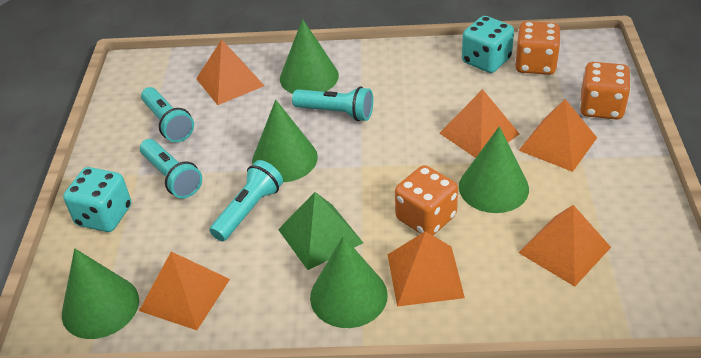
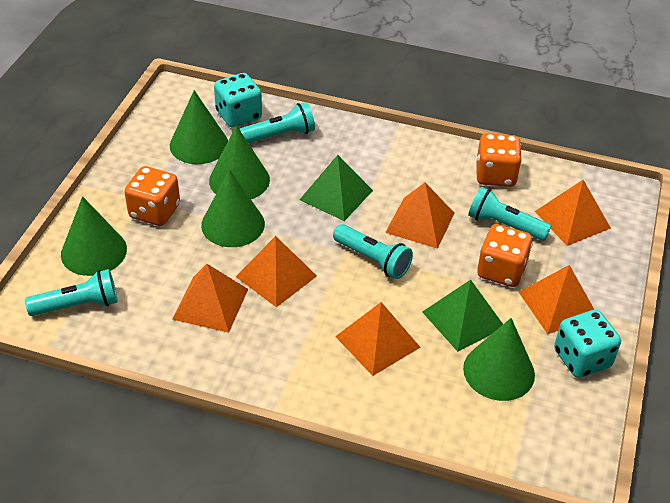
green pyramid: 1 -> 2

